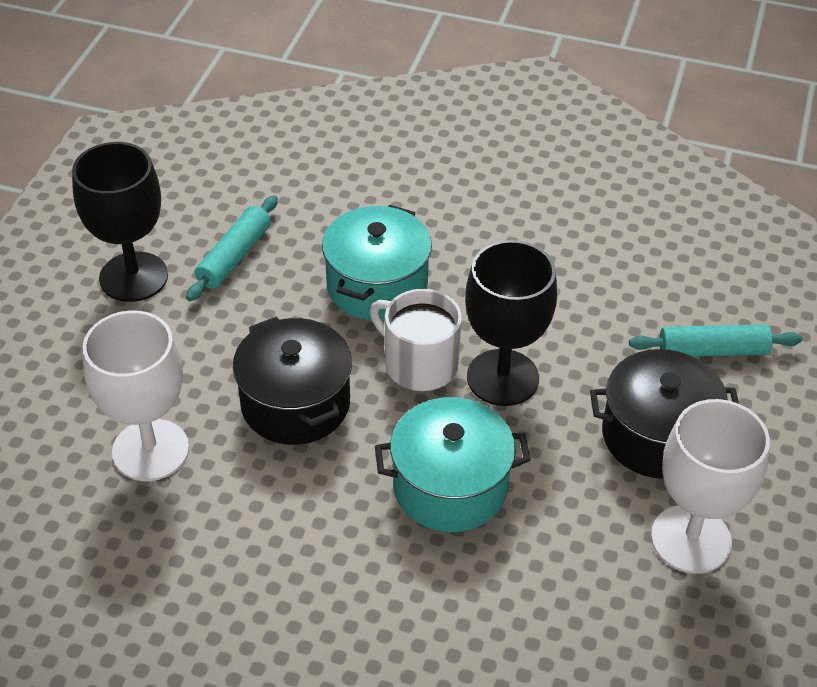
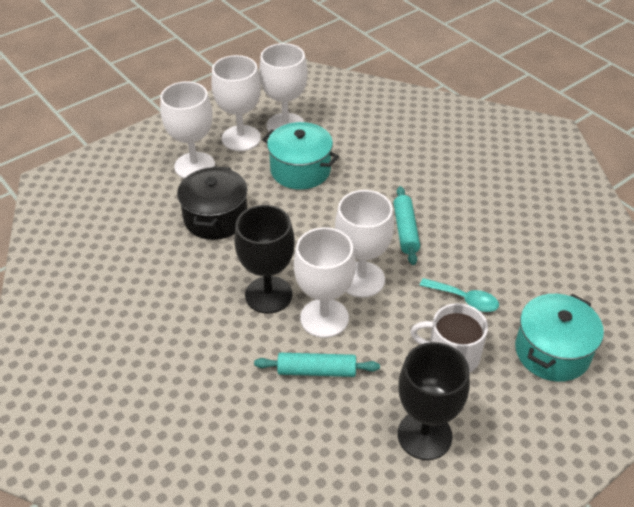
black pot: 2 -> 1
turquoise spoon: 0 -> 1
white goblet: 2 -> 5

